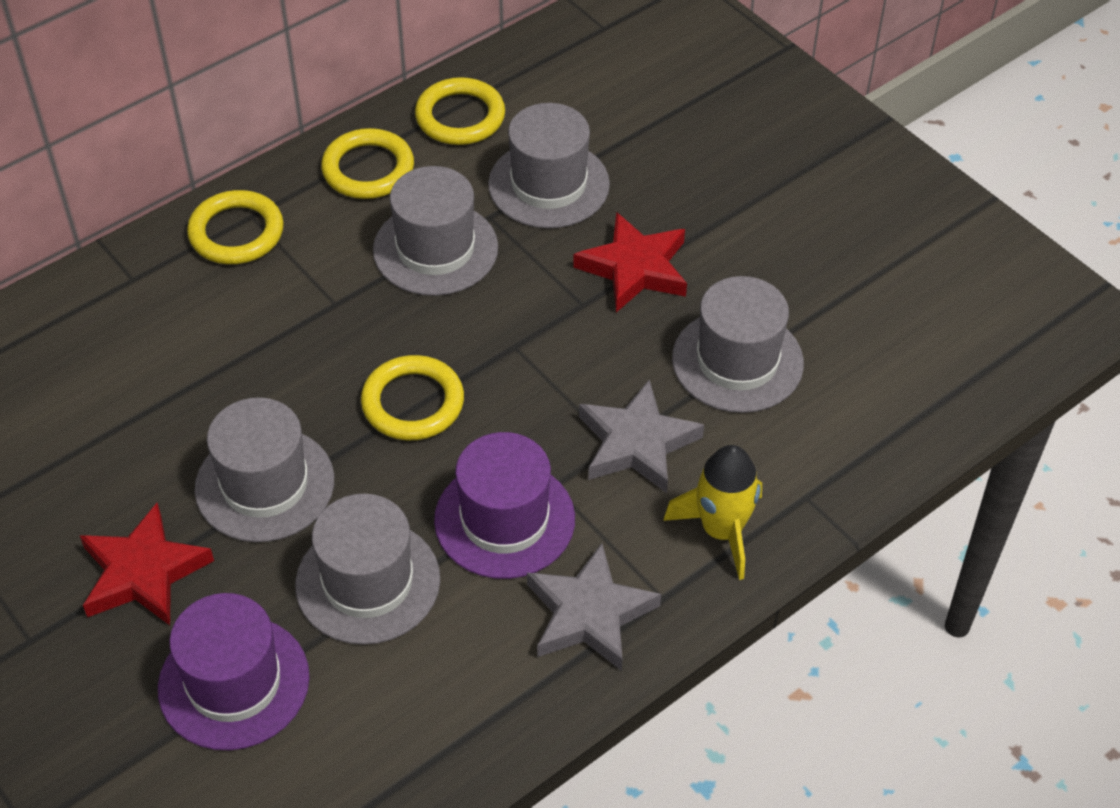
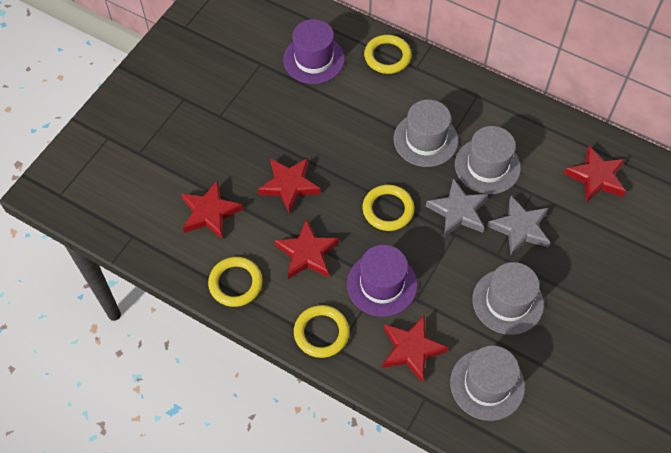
grey hat: 5 -> 4
red star: 2 -> 5
yellow rocket: 1 -> 0

